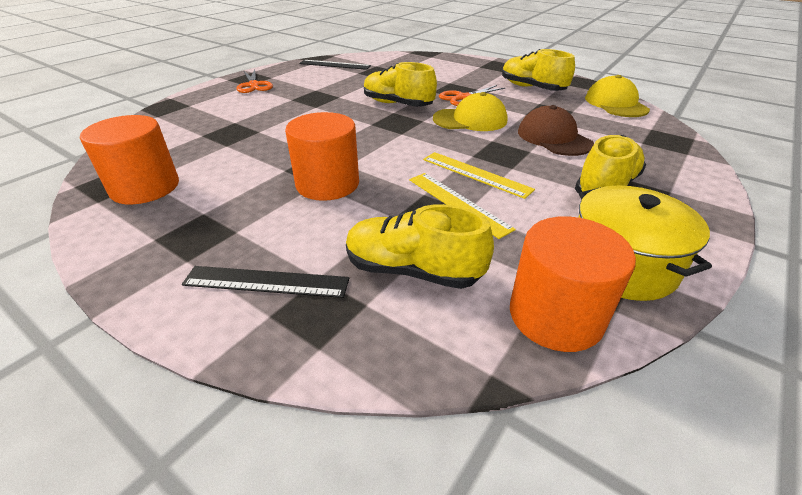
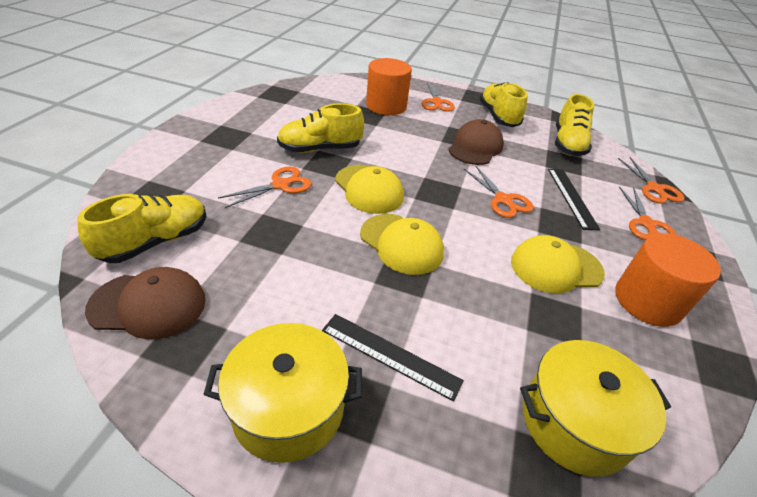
brown cap: 1 -> 2
orange cylinder: 3 -> 2
orange scissors: 2 -> 5
yellow cap: 2 -> 3
yellow pot: 1 -> 2
yellow ruler: 2 -> 0

